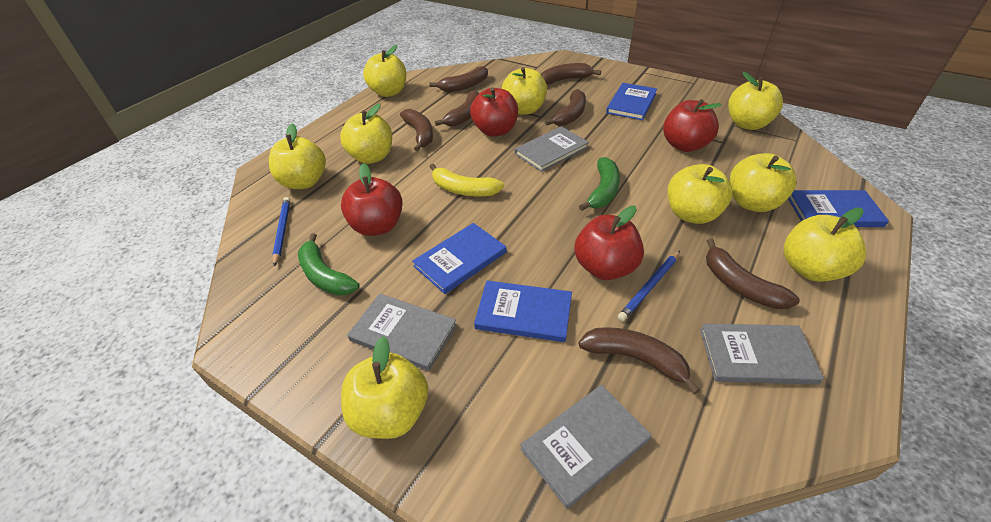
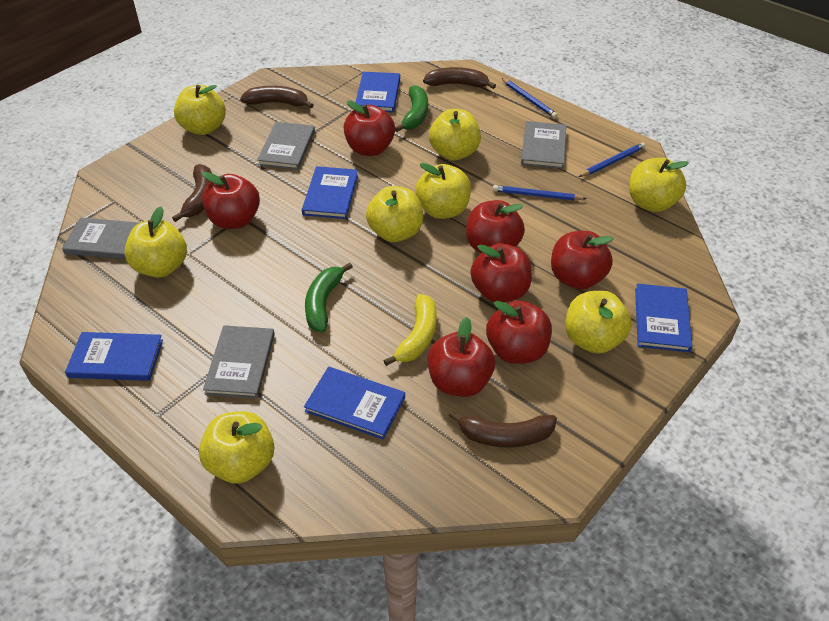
blue book: 4 -> 5
blue pencil: 2 -> 3
brown banana: 7 -> 4
red apple: 4 -> 7
yellow apple: 9 -> 8

